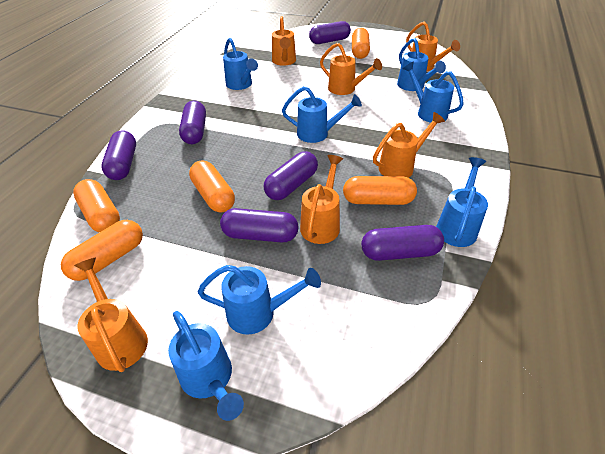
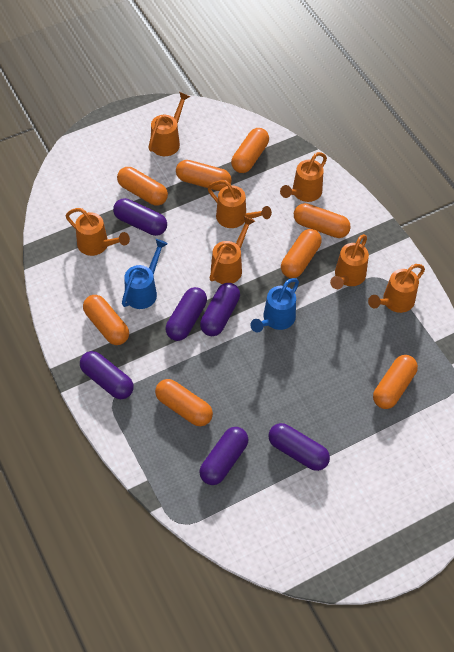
blue watering can: 7 -> 2
orange capsule: 5 -> 8
orange watering can: 6 -> 7

